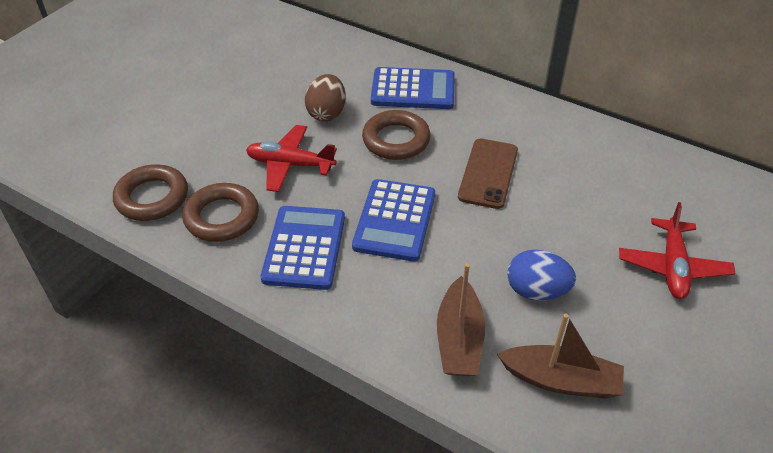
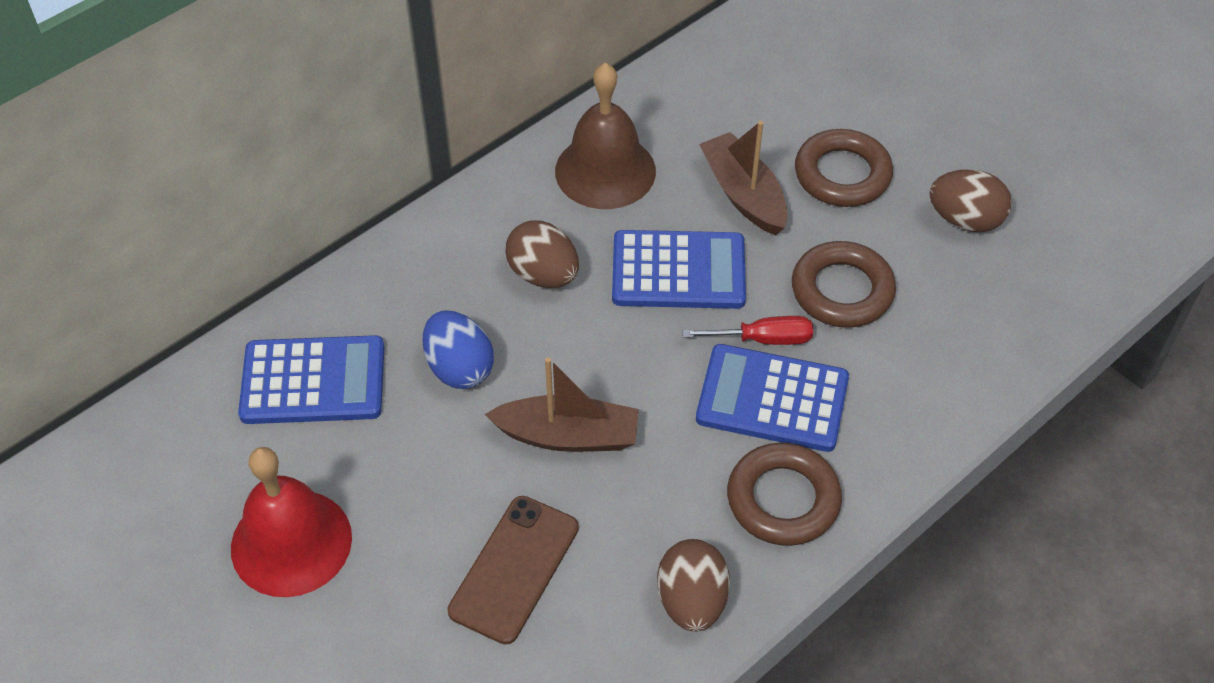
brown bell: 0 -> 1
brown egg: 1 -> 3
red bell: 0 -> 1
red plane: 2 -> 0
red screwdriver: 0 -> 1

